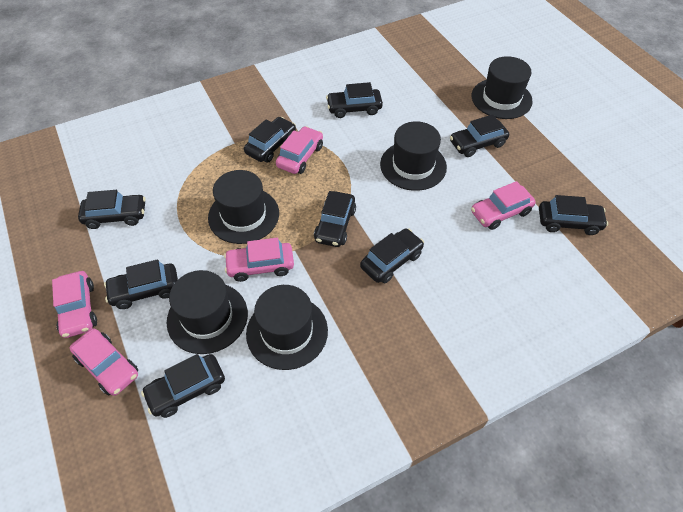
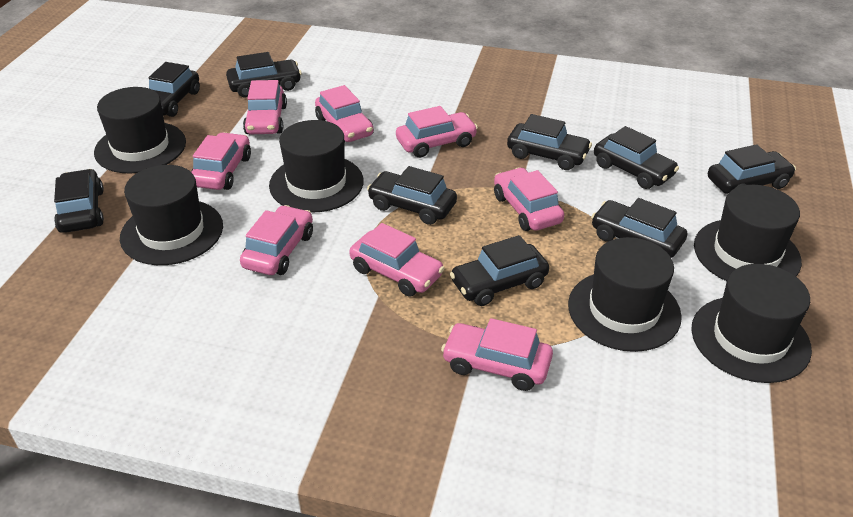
black hat: 5 -> 6
pink car: 5 -> 8

